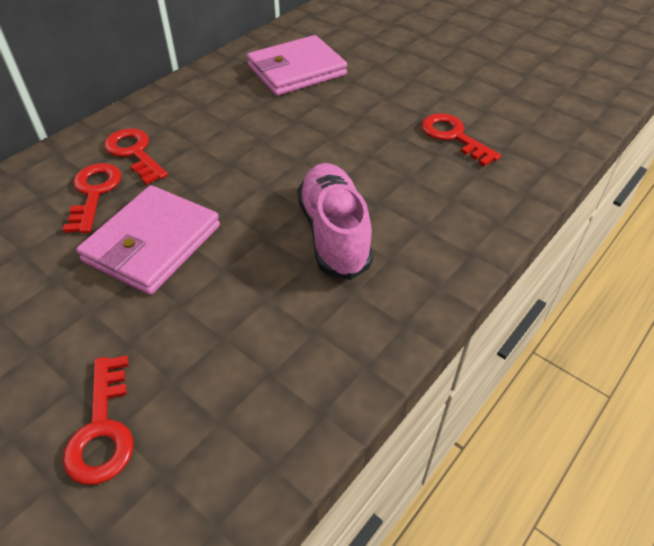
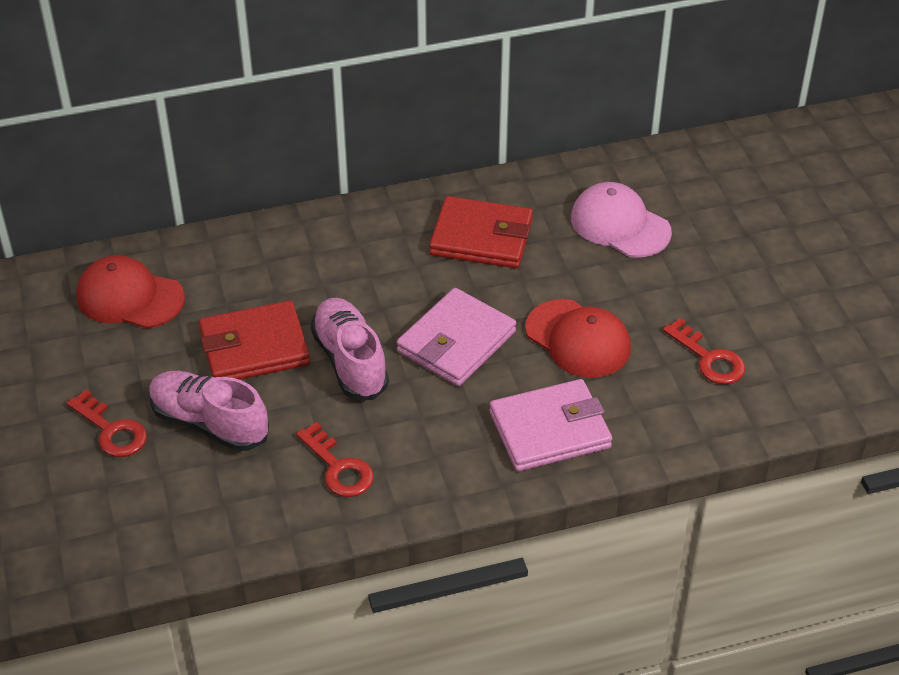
pink cap: 0 -> 1
pink shoe: 1 -> 2
red cap: 0 -> 2
red key: 4 -> 3
red wallet: 0 -> 2

